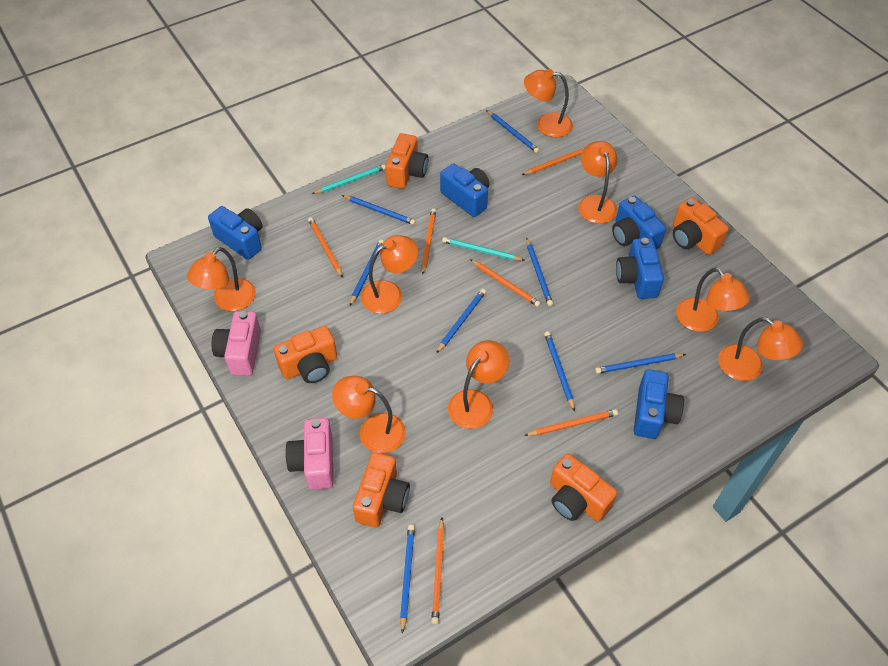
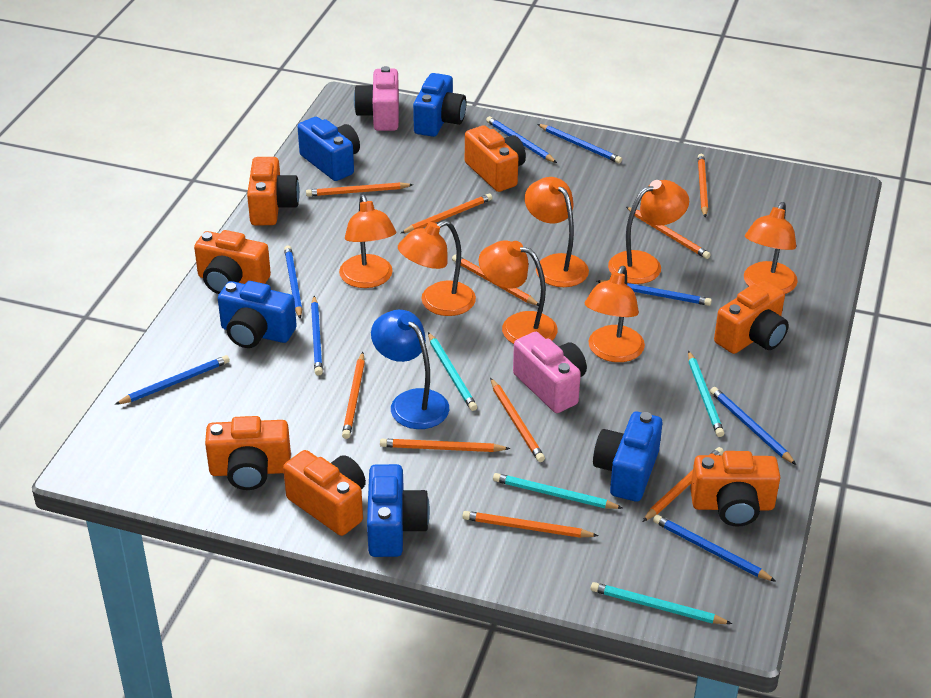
blue lamp: 0 -> 1
orange camera: 5 -> 7
orange lamp: 8 -> 7
orange pencil: 6 -> 10
turquoise pencil: 2 -> 4

